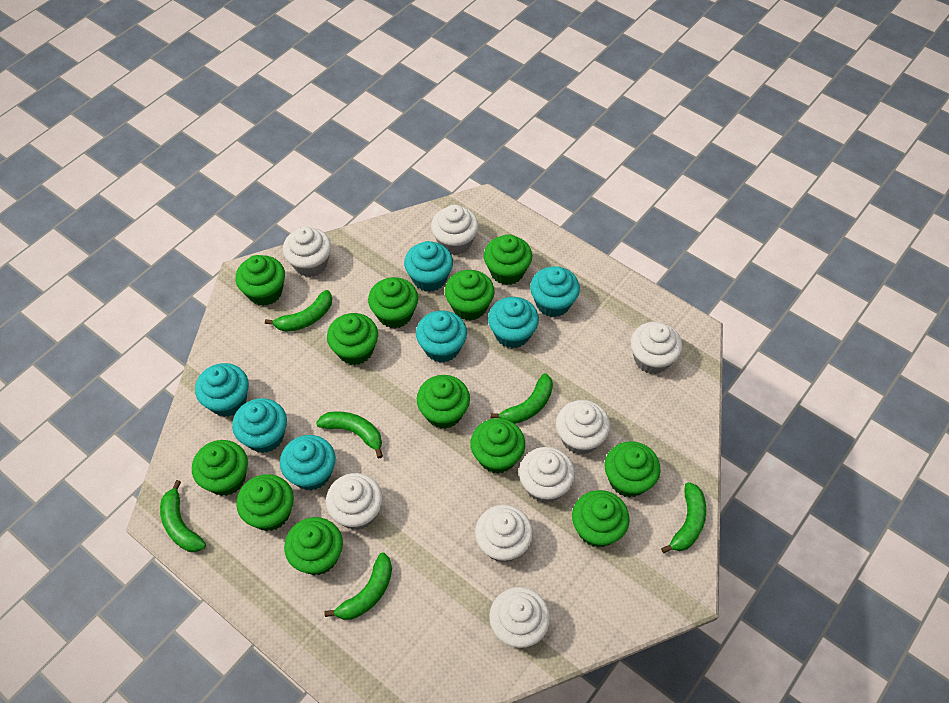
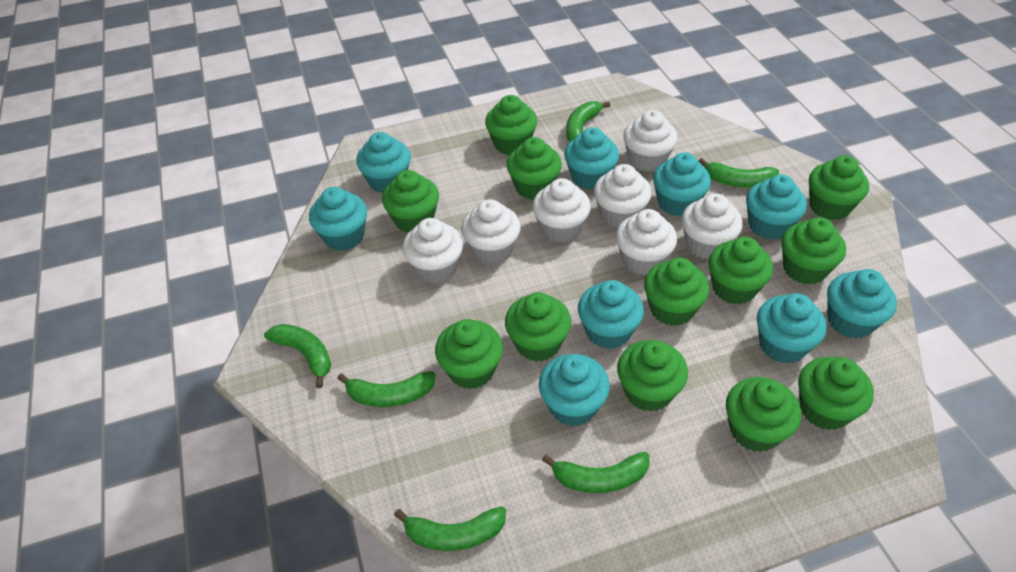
turquoise cupcake: 7 -> 9
white cupcake: 8 -> 7

